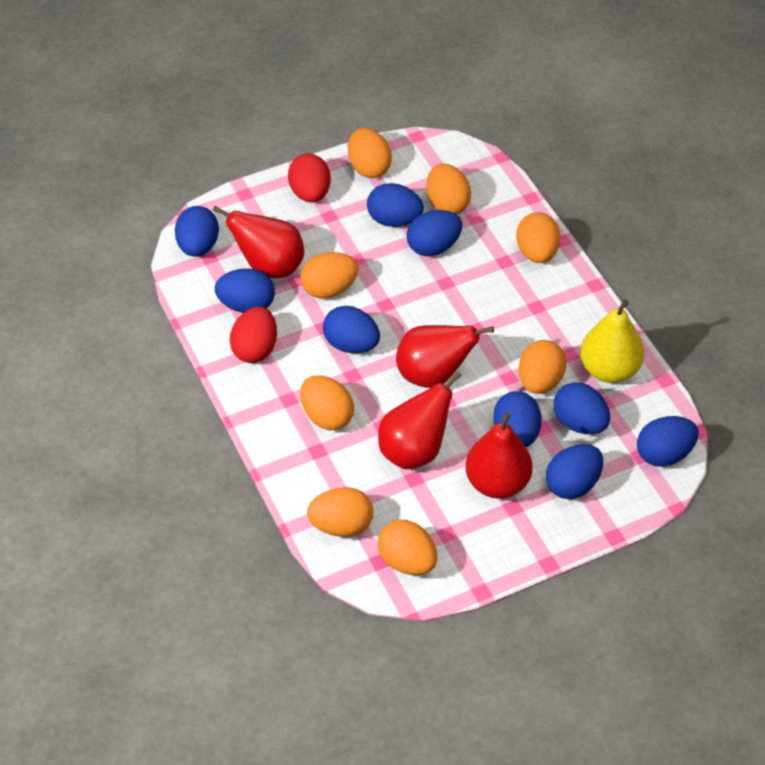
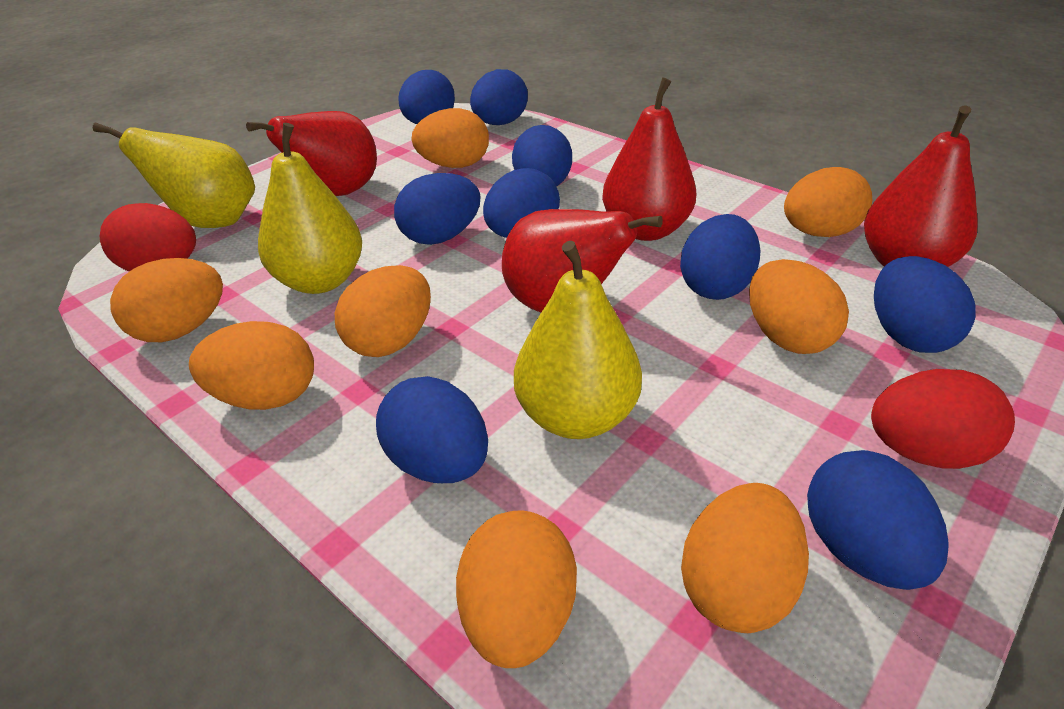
yellow pear: 1 -> 3

